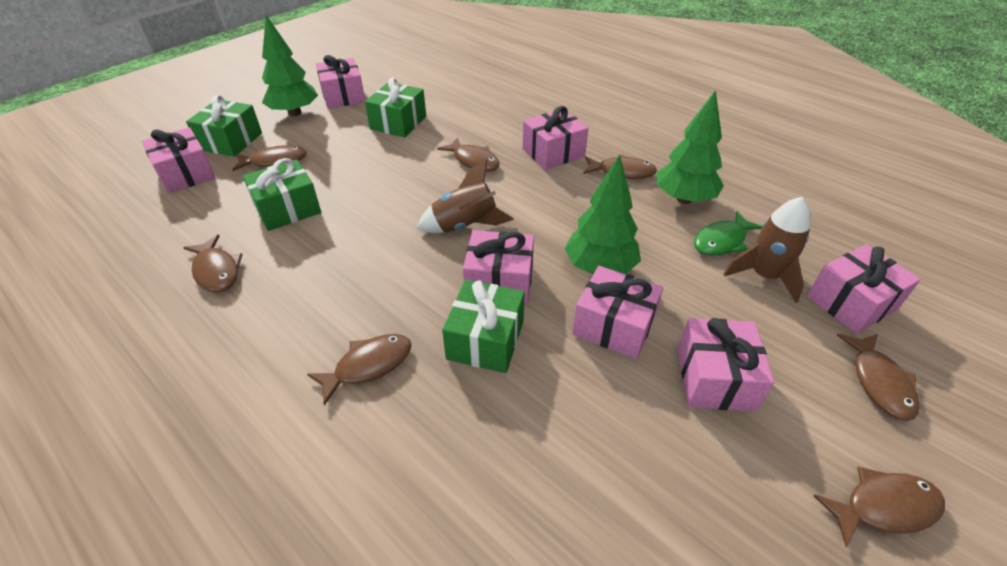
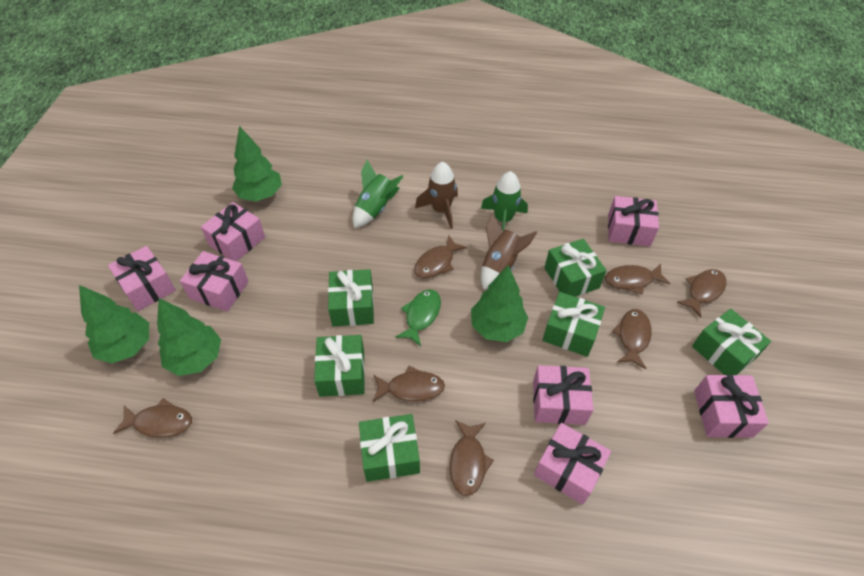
green gift: 4 -> 6
green rocket: 0 -> 2
green tree: 3 -> 4

